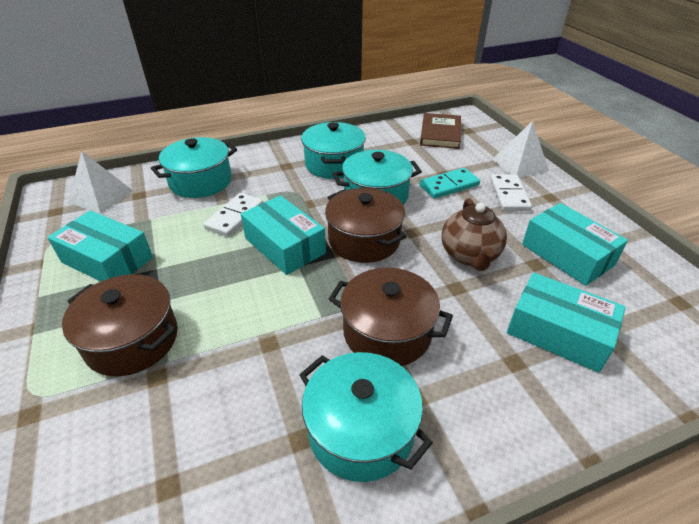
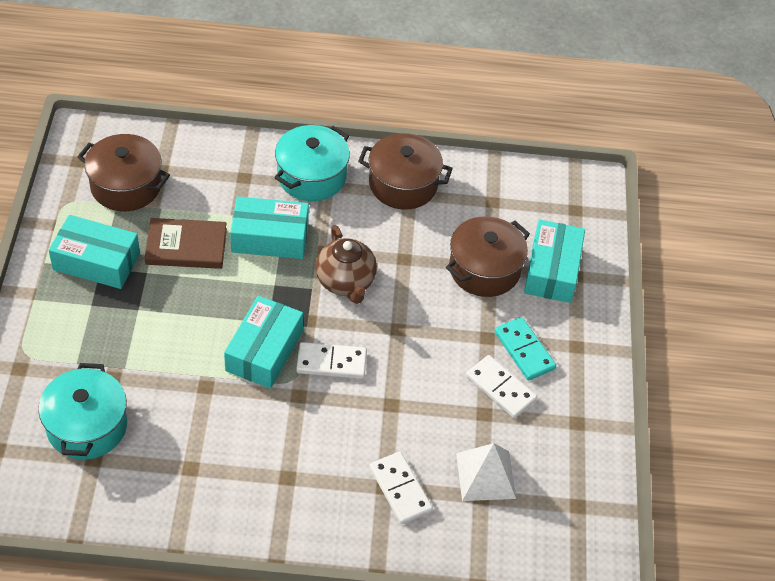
turquoise pot: 4 -> 2
white domino: 2 -> 3
white pyramid: 2 -> 1

